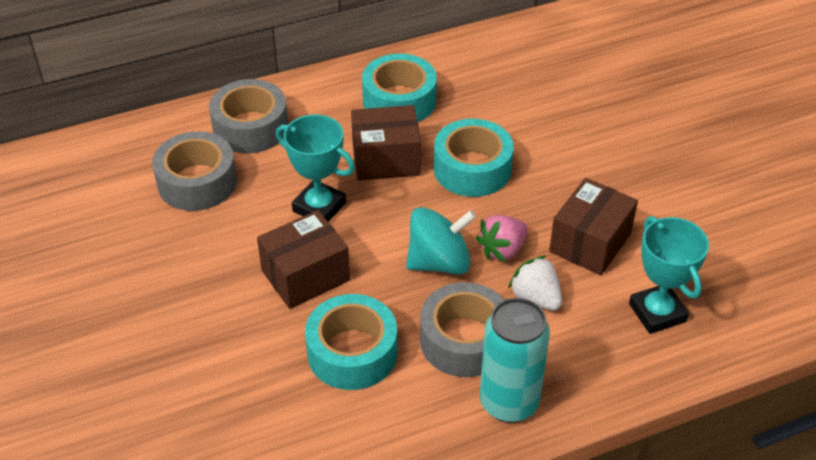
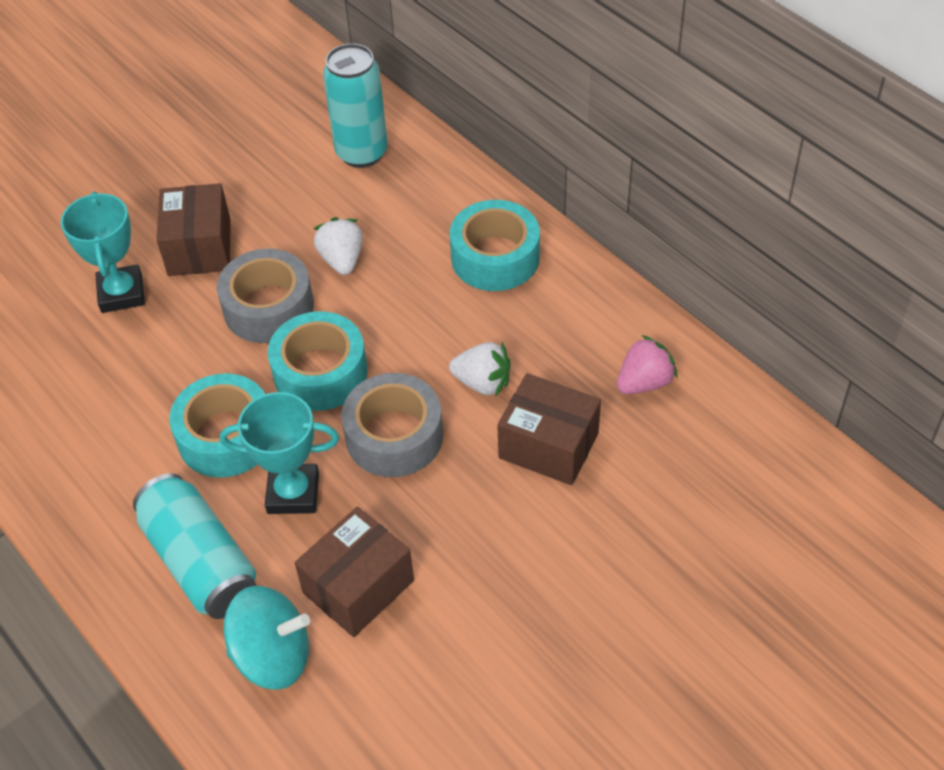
grey tape: 3 -> 2
turquoise can: 1 -> 2
white strawberry: 1 -> 2

